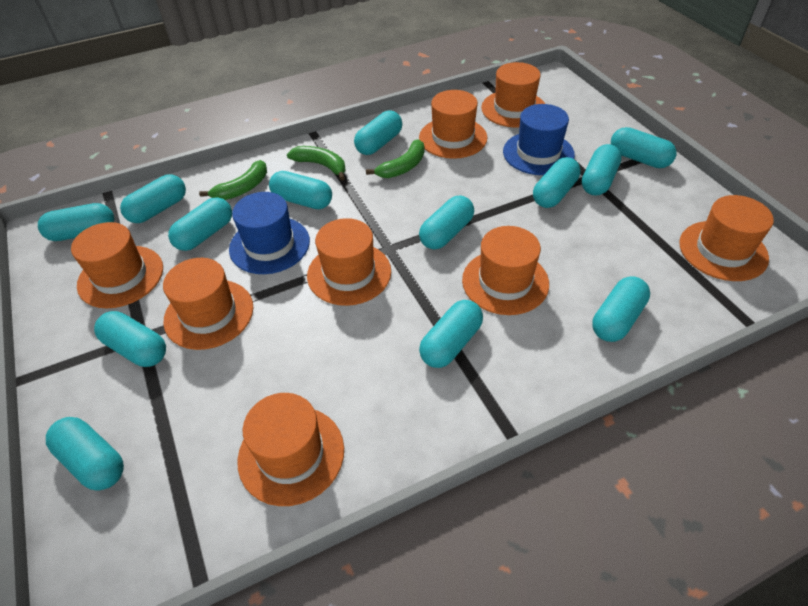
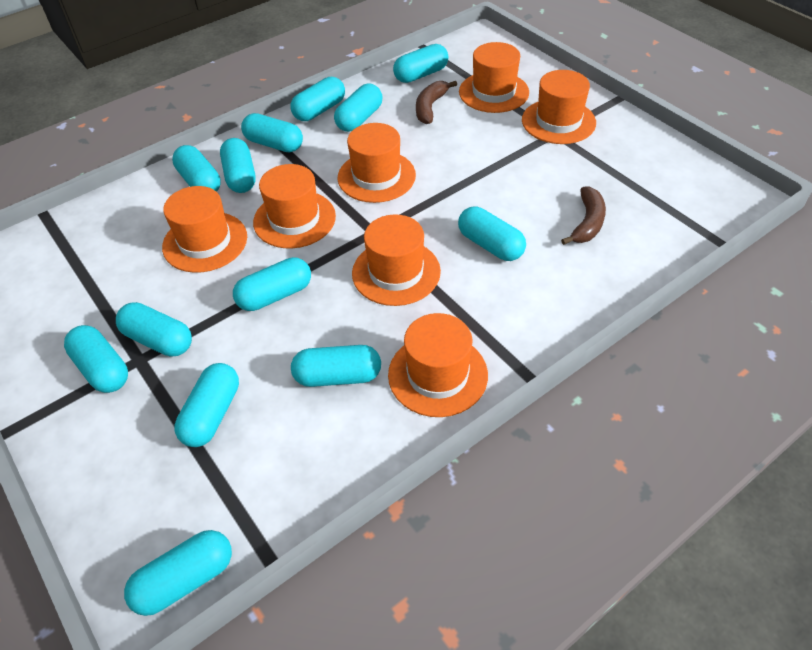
blue hat: 2 -> 0
brown banana: 0 -> 2
green banana: 3 -> 0
orange hat: 8 -> 7

